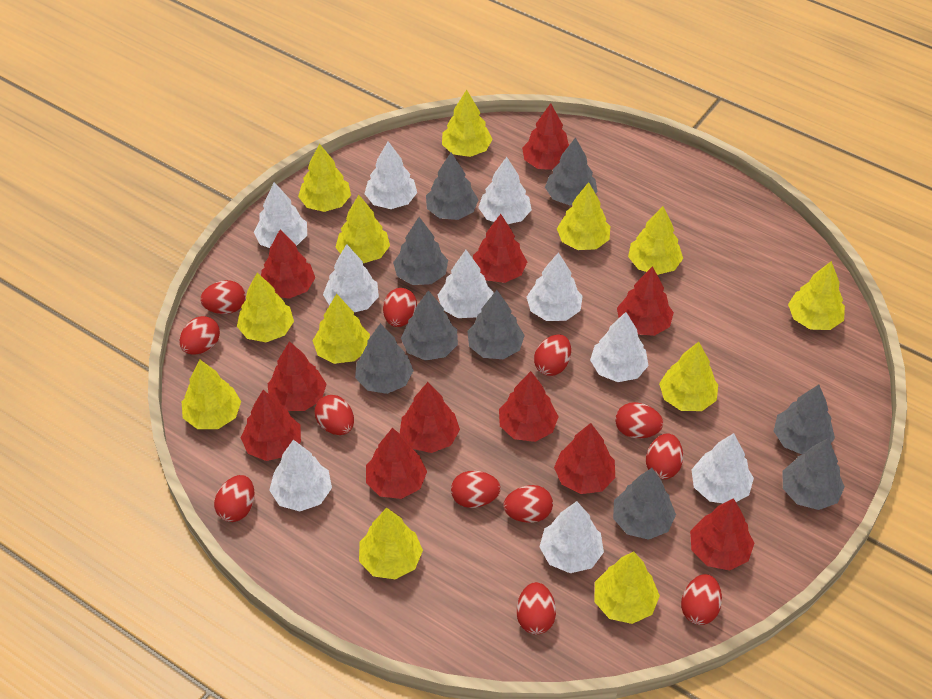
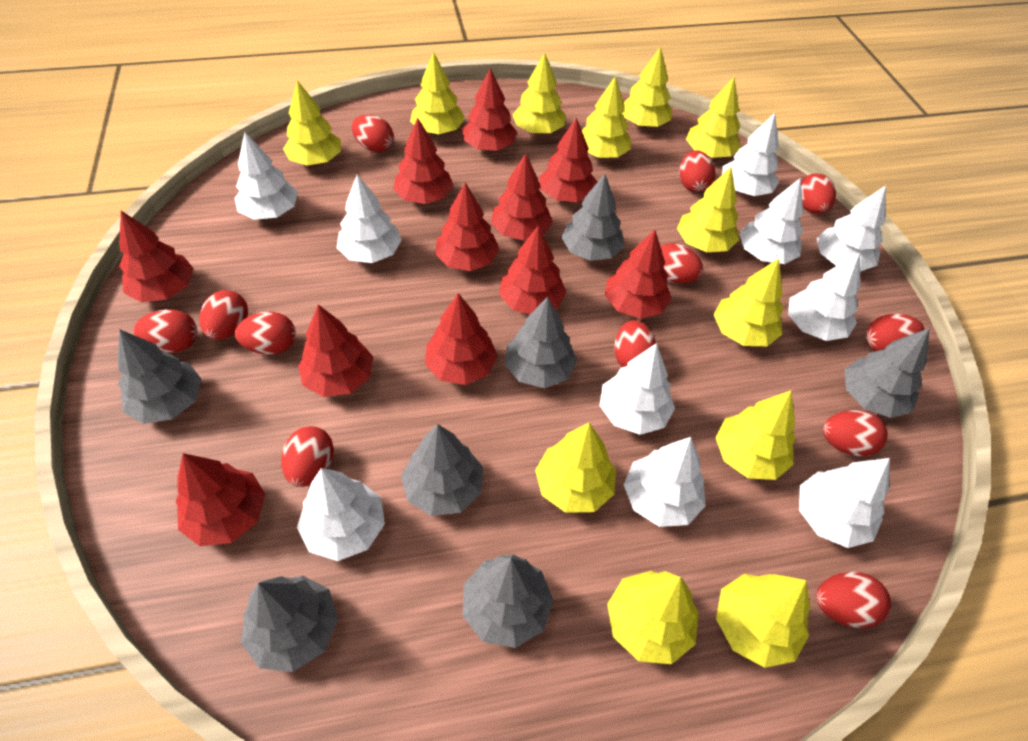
grey tree: 9 -> 7

